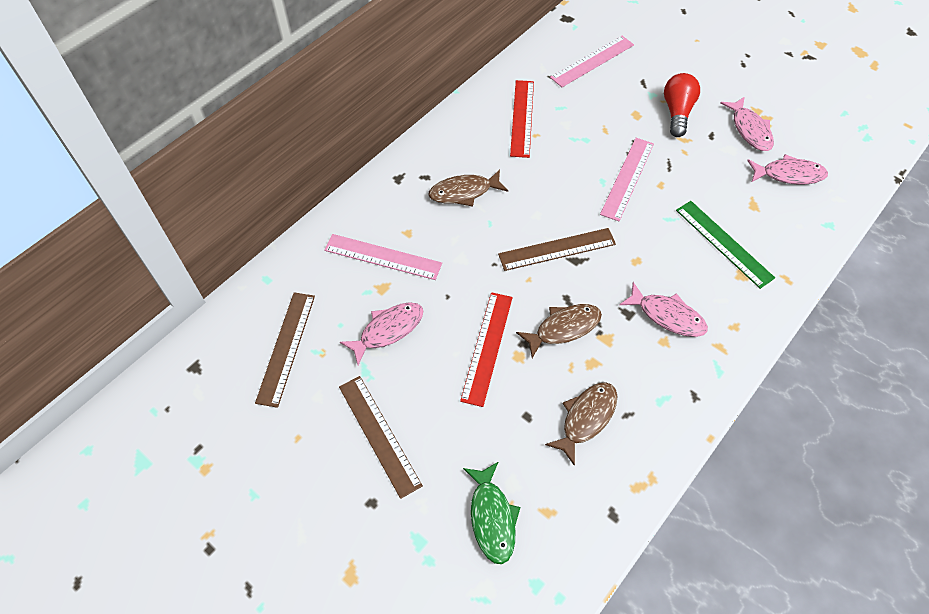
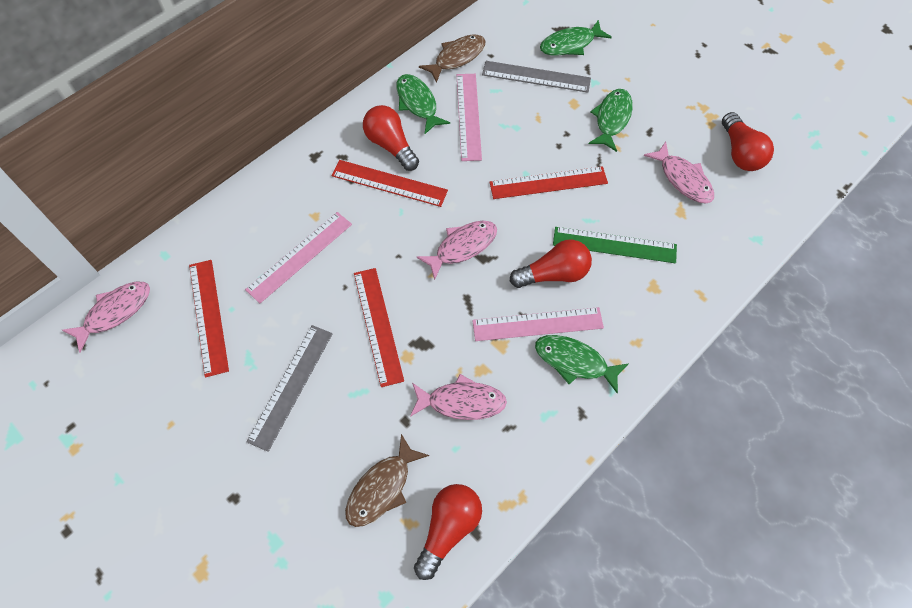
brown fish: 3 -> 2
brown ruler: 3 -> 0
green fish: 1 -> 4
grey ruler: 0 -> 2
red light bulb: 1 -> 4
red ruler: 2 -> 4

